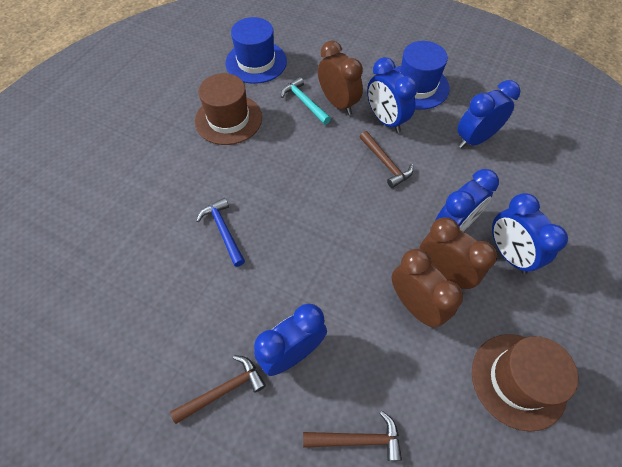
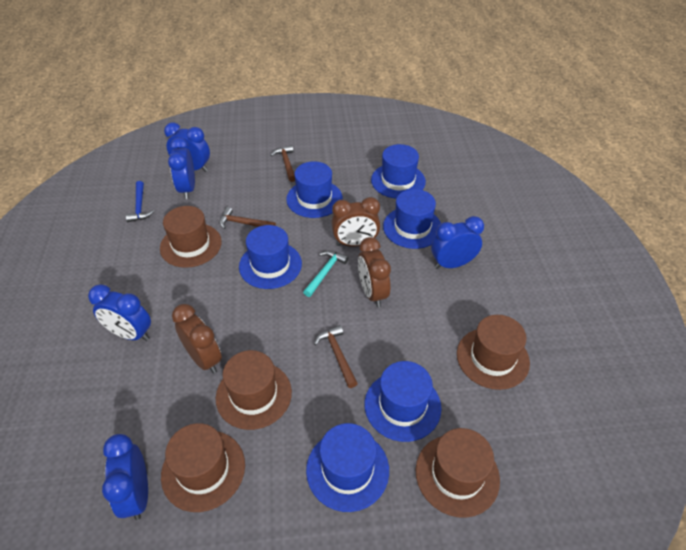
blue hat: 2 -> 6
brown hat: 2 -> 5

